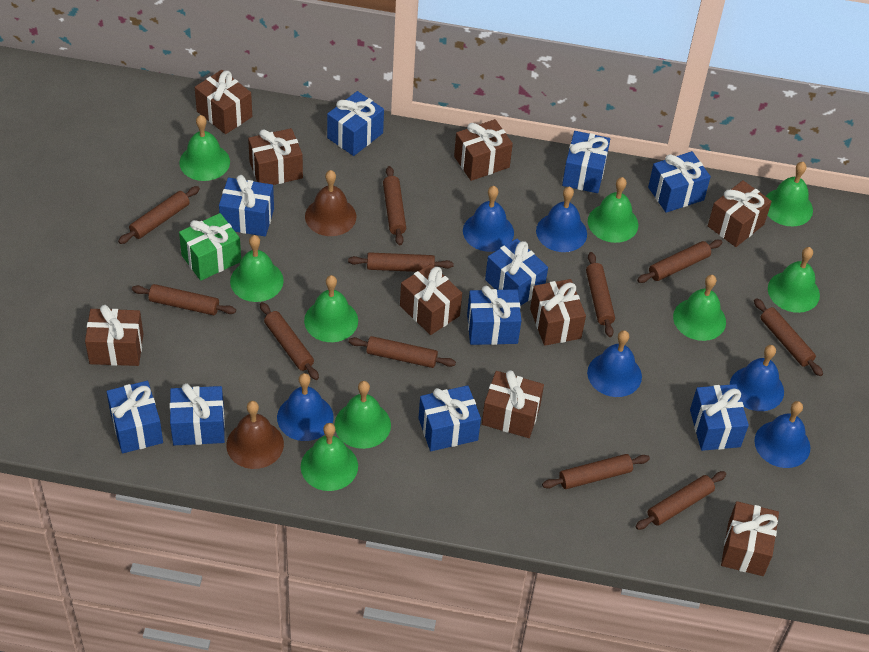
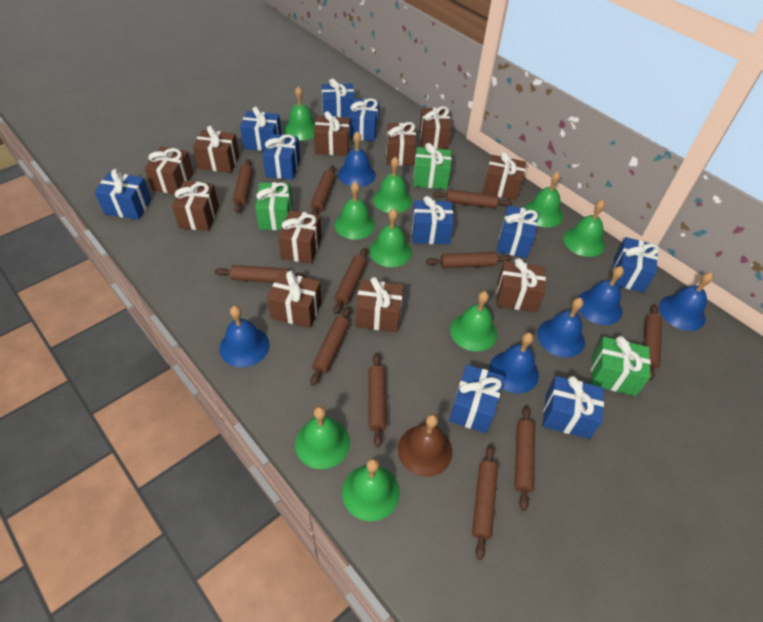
brown bell: 2 -> 1
brown gift: 9 -> 11
green gift: 1 -> 3

